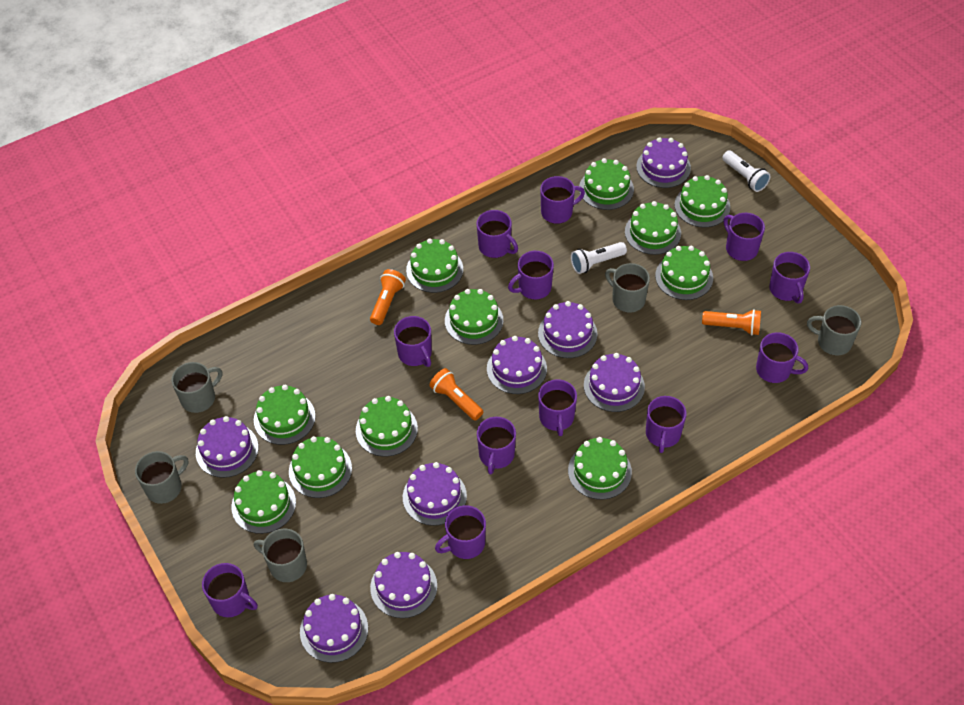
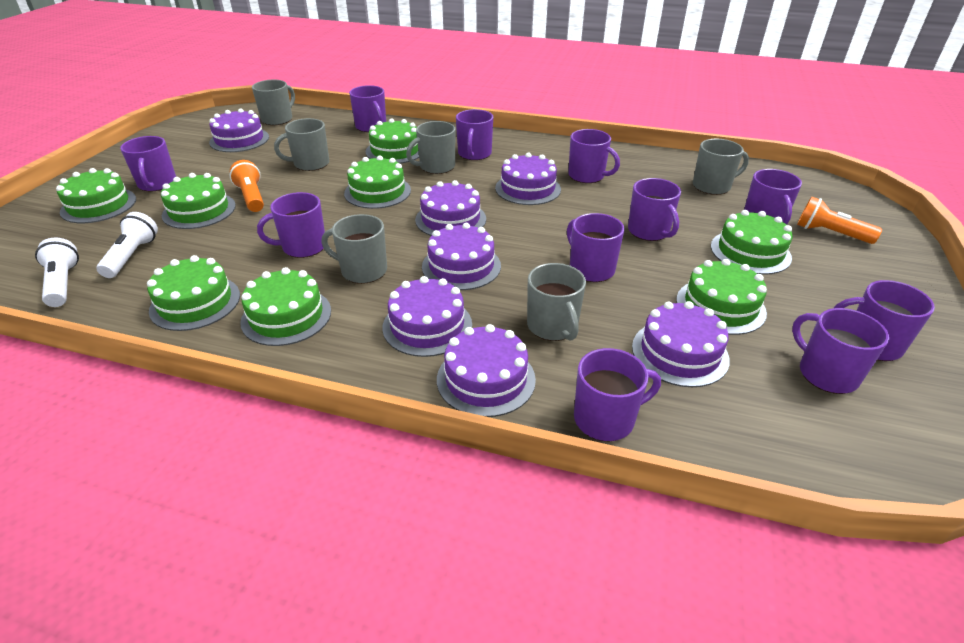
green cake: 11 -> 8
grey mug: 5 -> 6
orange flashlight: 3 -> 2
purple cake: 8 -> 7
purple mug: 12 -> 11

